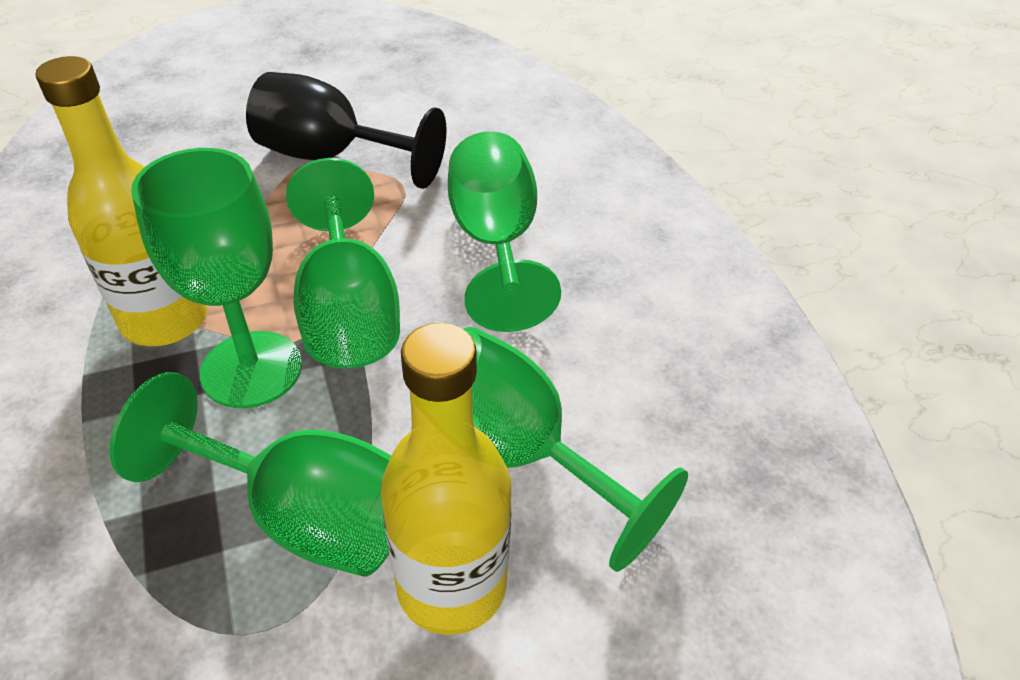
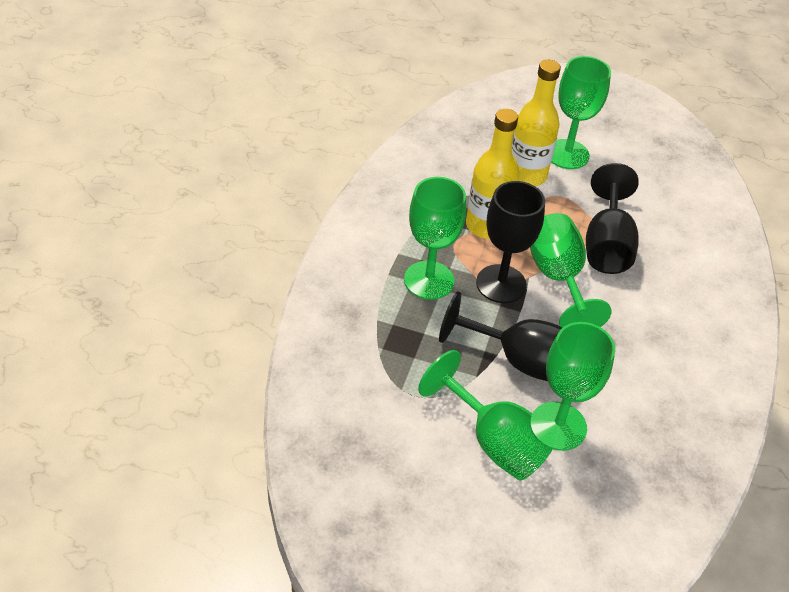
black goblet: 1 -> 3

